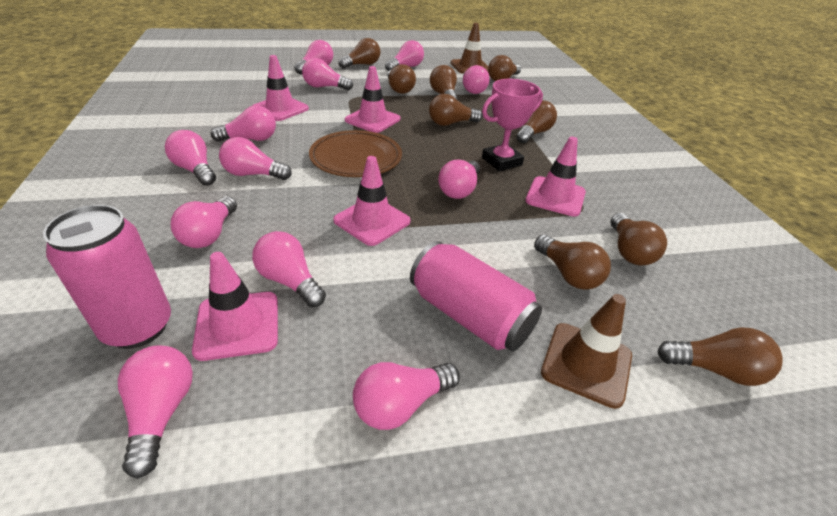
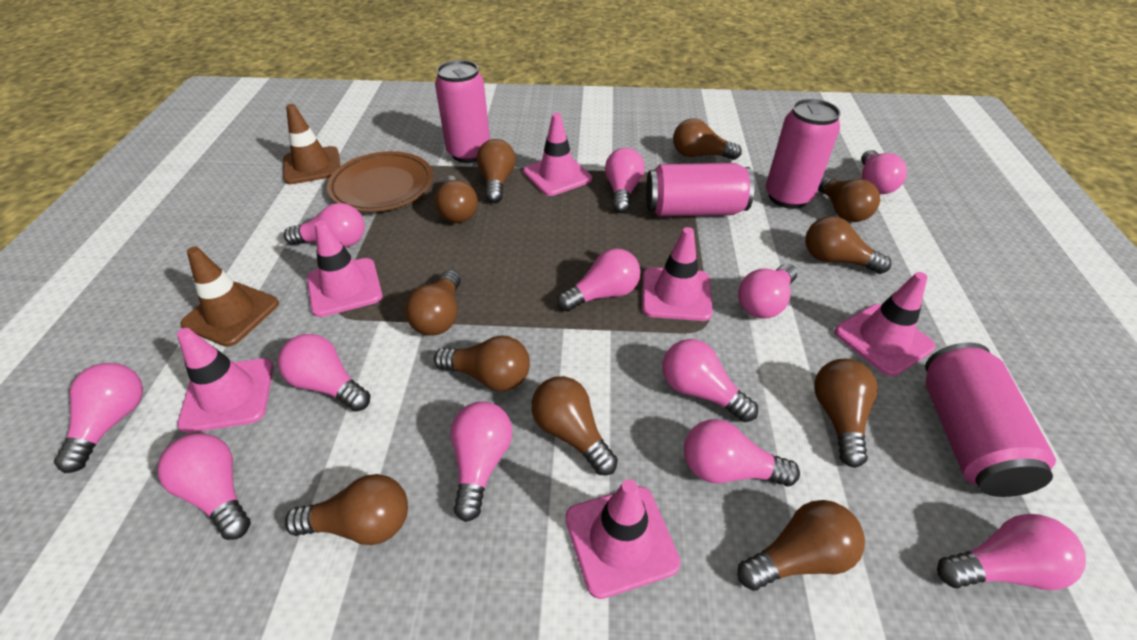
brown light bulb: 9 -> 11
pink can: 2 -> 4
pink traffic cone: 5 -> 6
pink trophy: 1 -> 0

